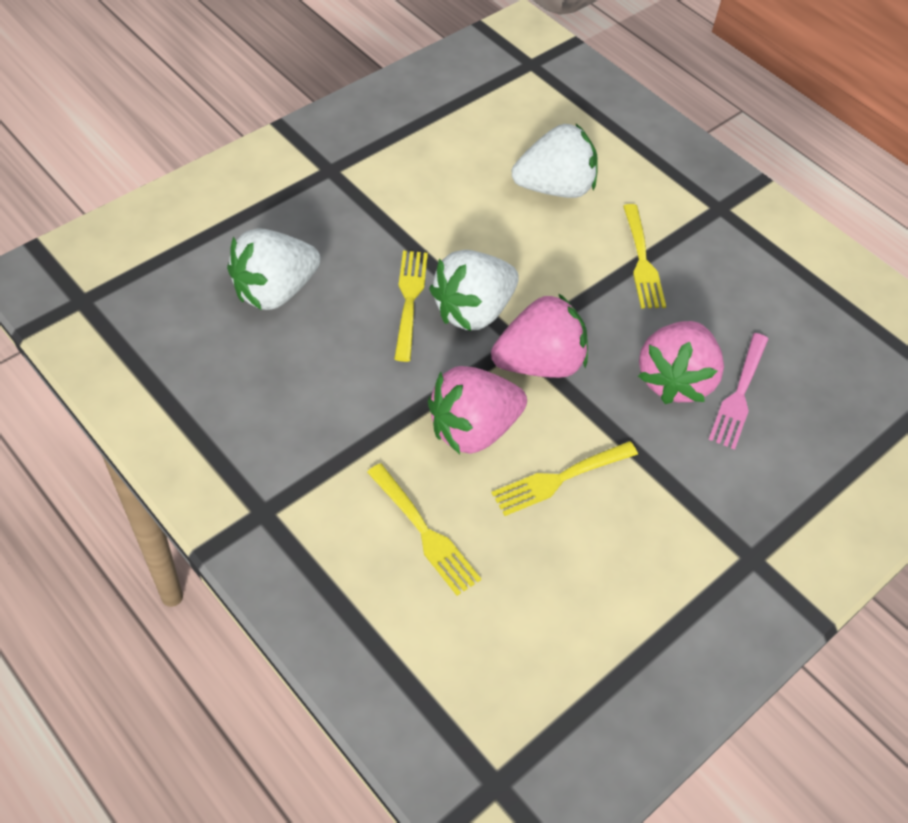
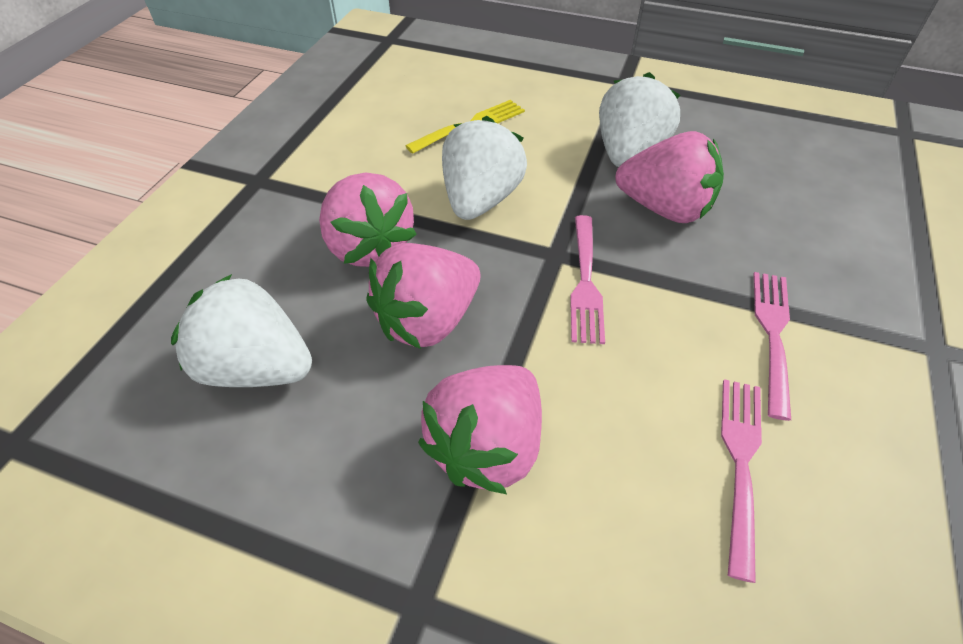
pink fork: 1 -> 3
pink strawberry: 3 -> 4
yellow fork: 4 -> 1

